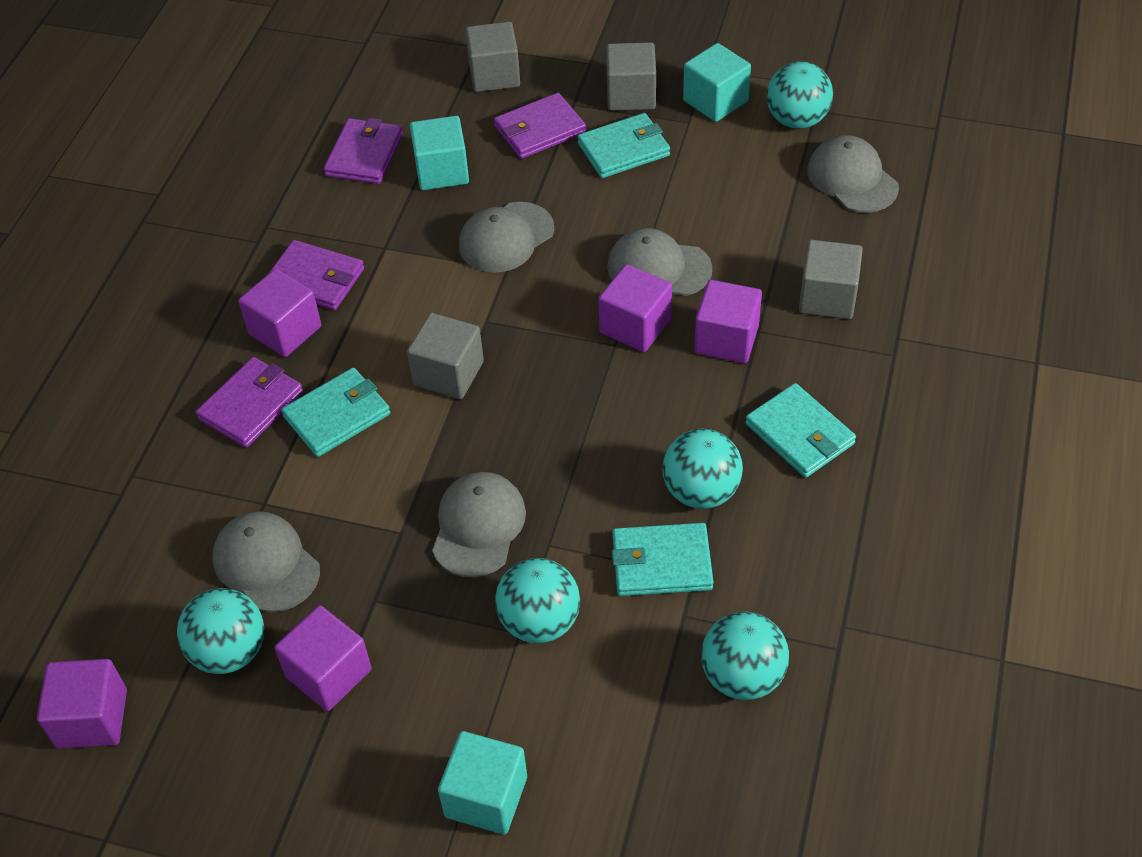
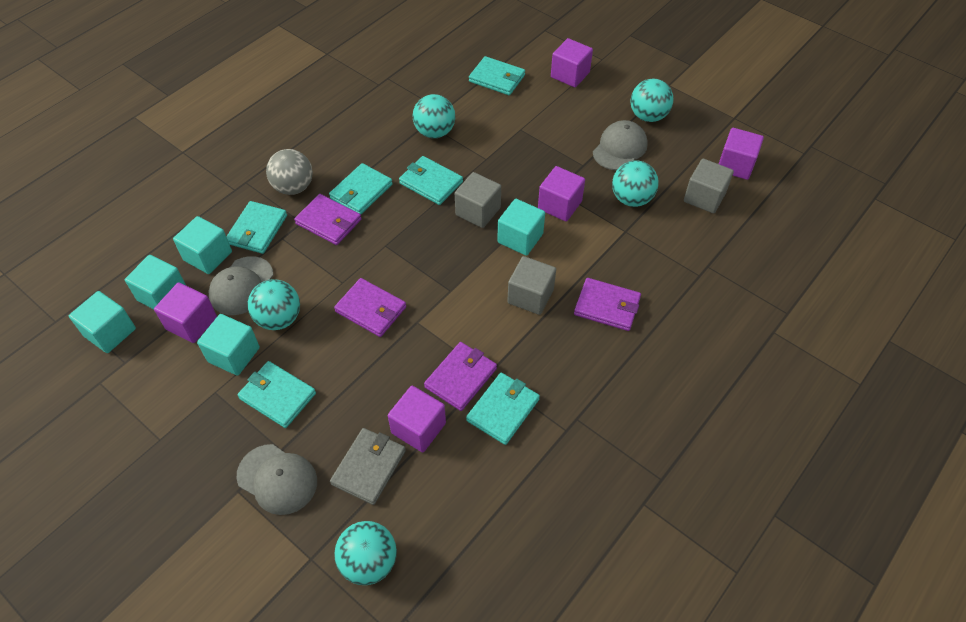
grey ball: 0 -> 1
grey cap: 5 -> 3
grey cube: 4 -> 3
grey wallet: 0 -> 1
turquoise cube: 3 -> 5
turquoise wallet: 4 -> 6

